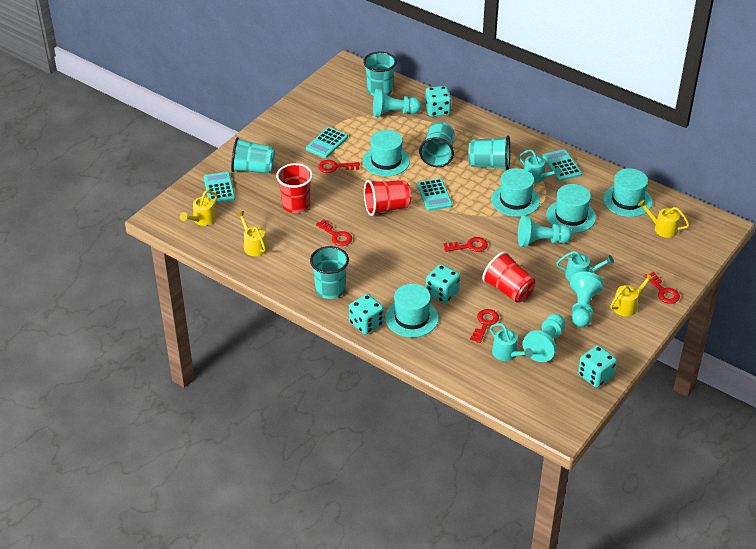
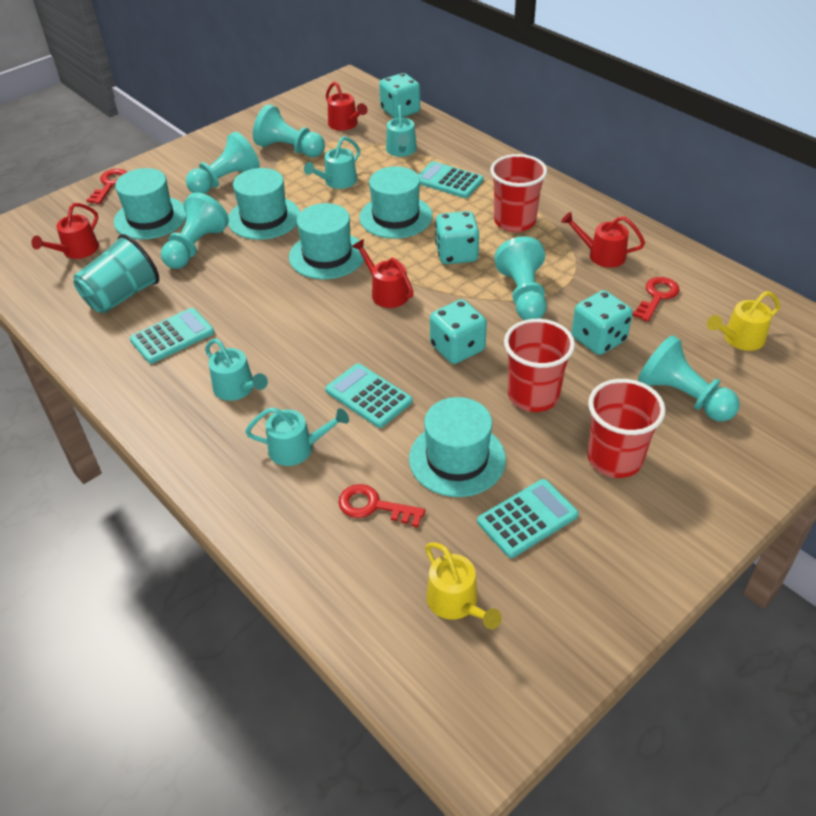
red key: 5 -> 3
red watering can: 0 -> 4
turquoise cup: 5 -> 1
turquoise pawn: 4 -> 5
turquoise watering can: 3 -> 4
yellow watering can: 4 -> 2

